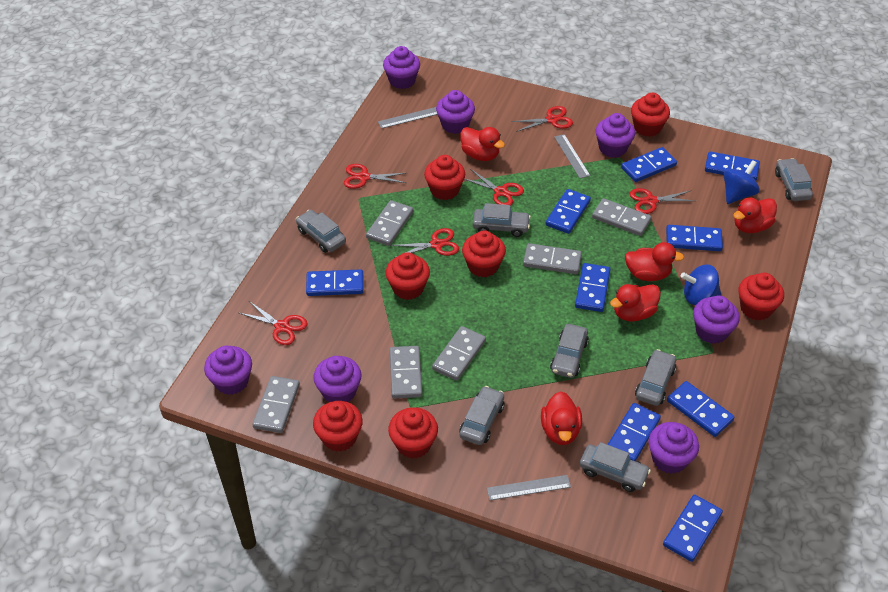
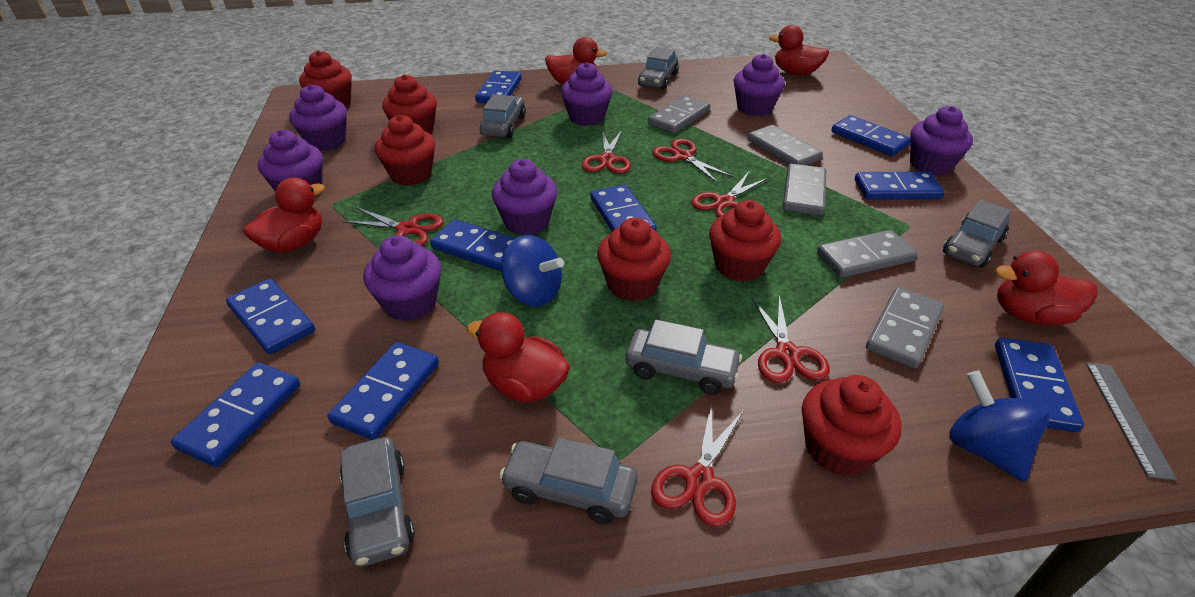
grey car: 7 -> 6
grey domino: 6 -> 5
grey ruler: 3 -> 1
red cupcake: 7 -> 6

